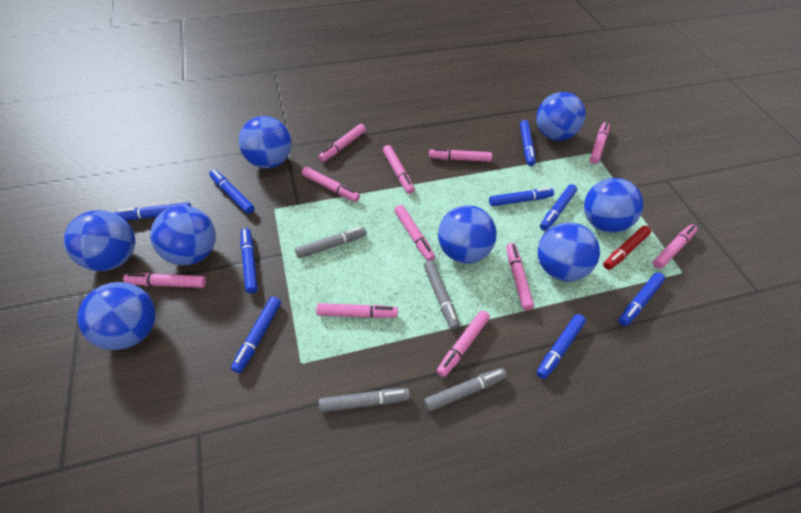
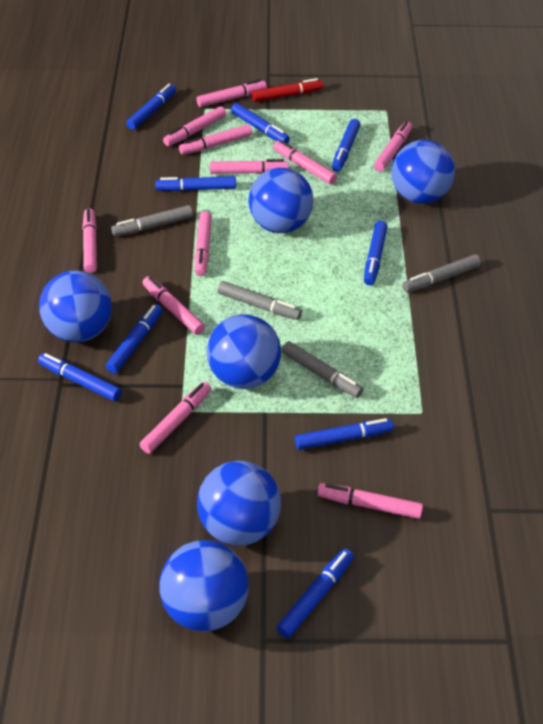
blue ball: 8 -> 6

